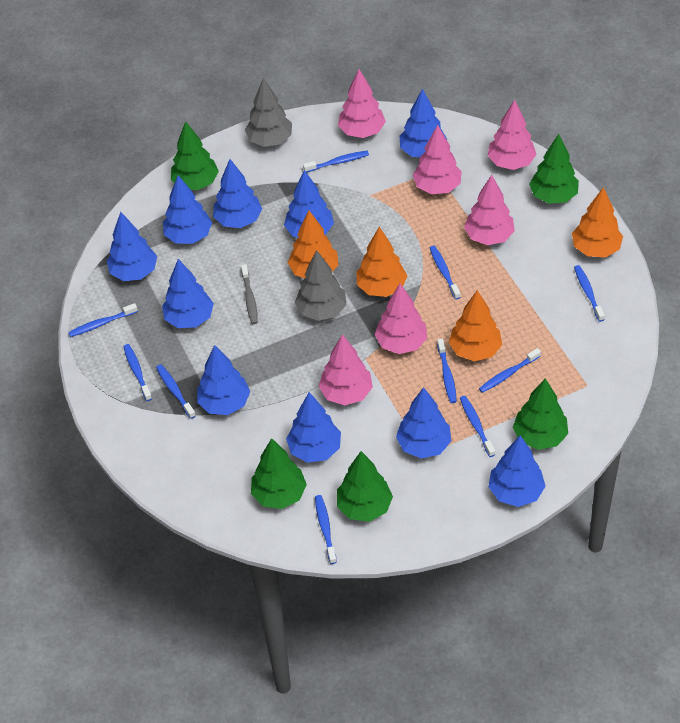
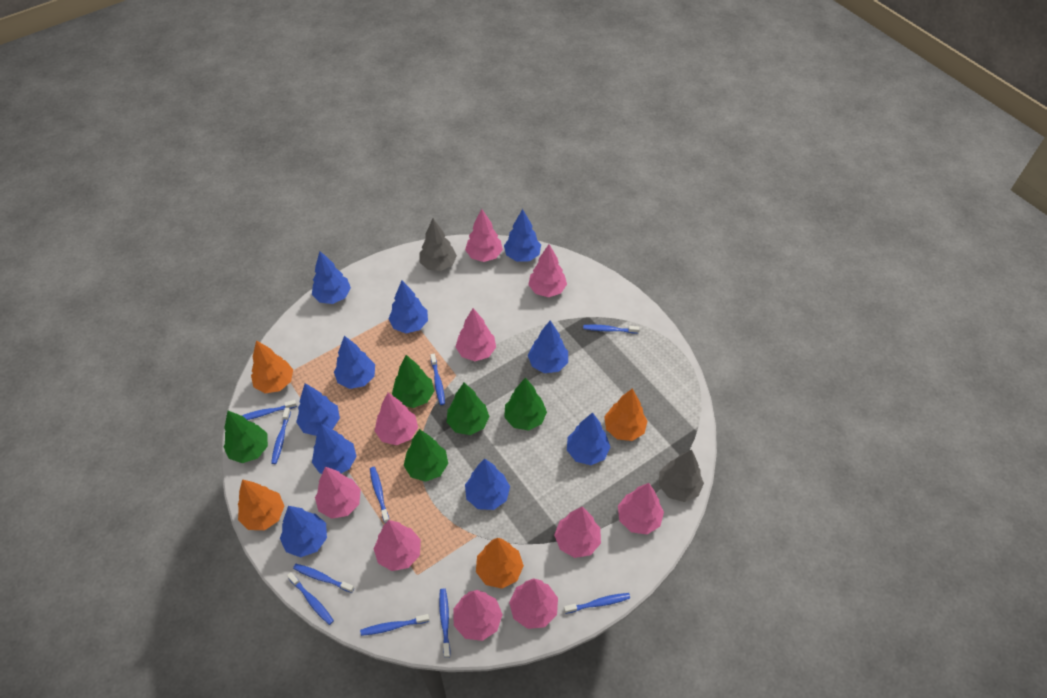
grey toothbrush: 1 -> 0
pink tree: 6 -> 10

